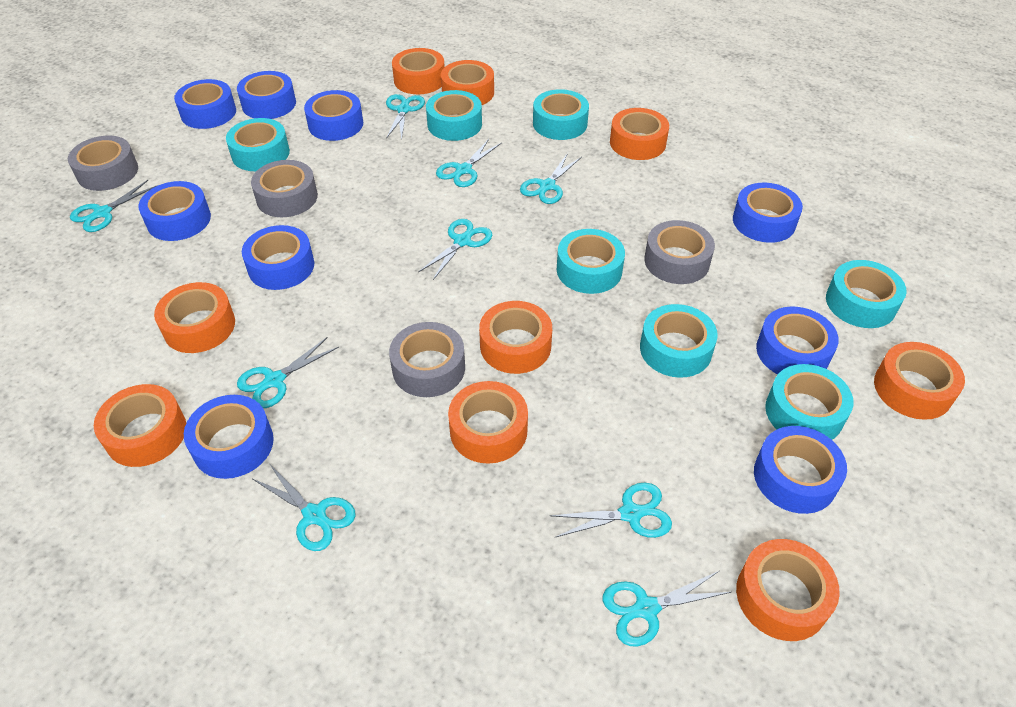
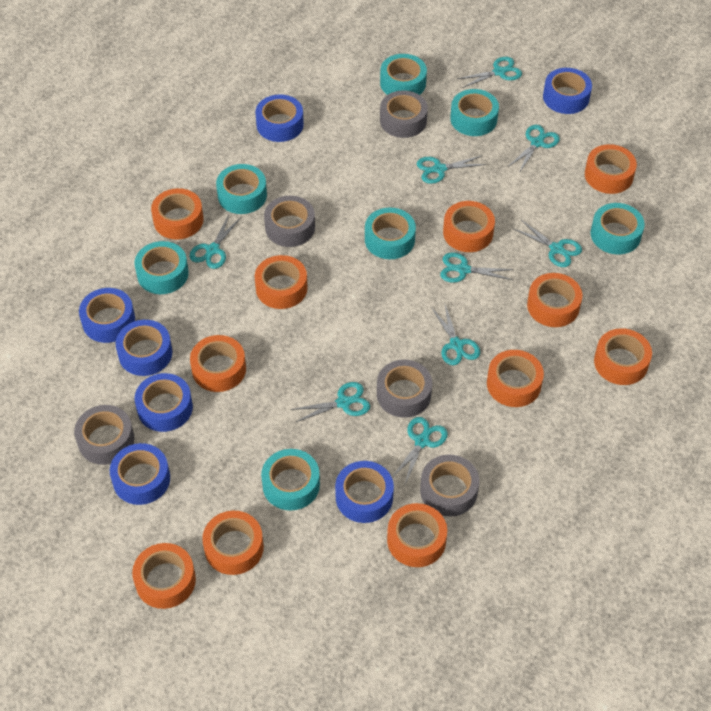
blue tape: 9 -> 7
grey tape: 4 -> 5
orange tape: 9 -> 11

